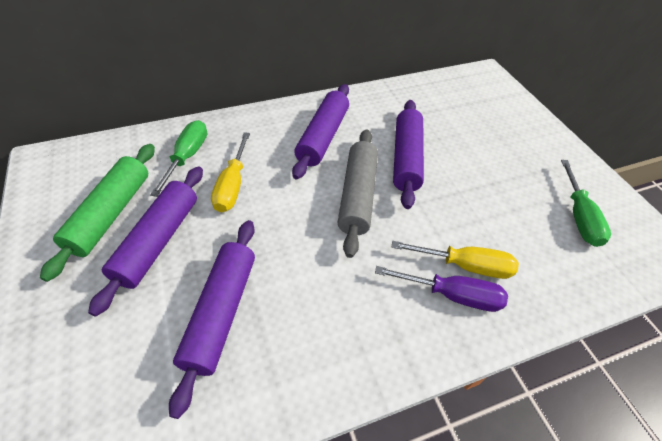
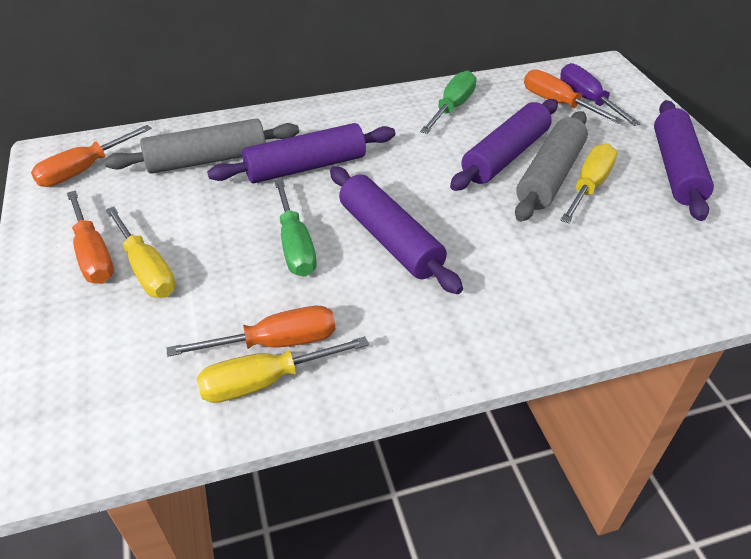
green rolling pin: 1 -> 0
grey rolling pin: 1 -> 2
orange screwdriver: 0 -> 4
yellow screwdriver: 2 -> 3

